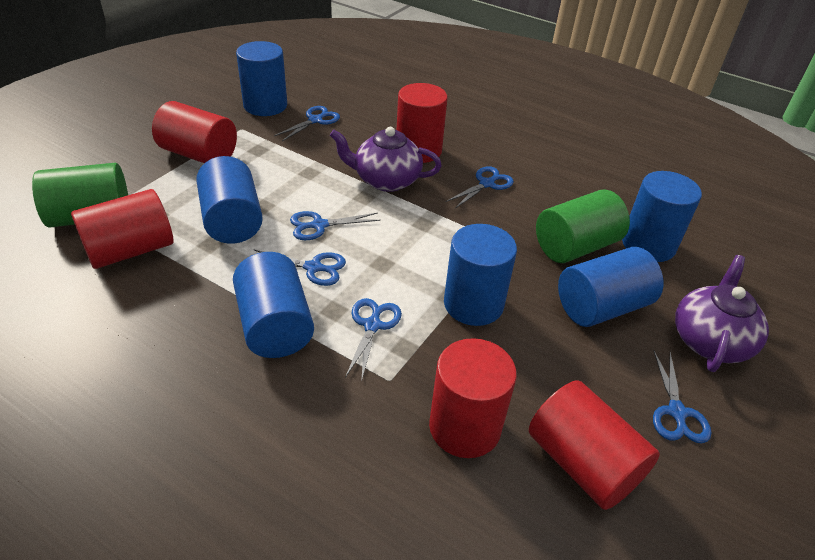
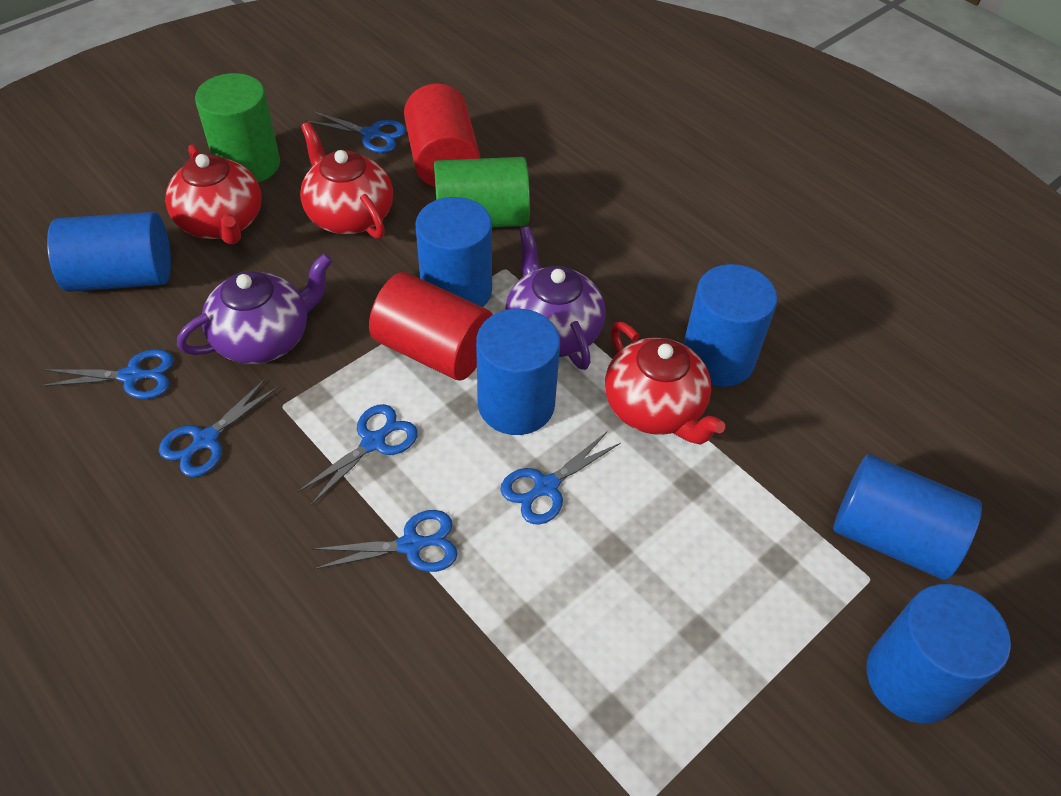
red cylinder: 5 -> 2
red teapot: 0 -> 3

